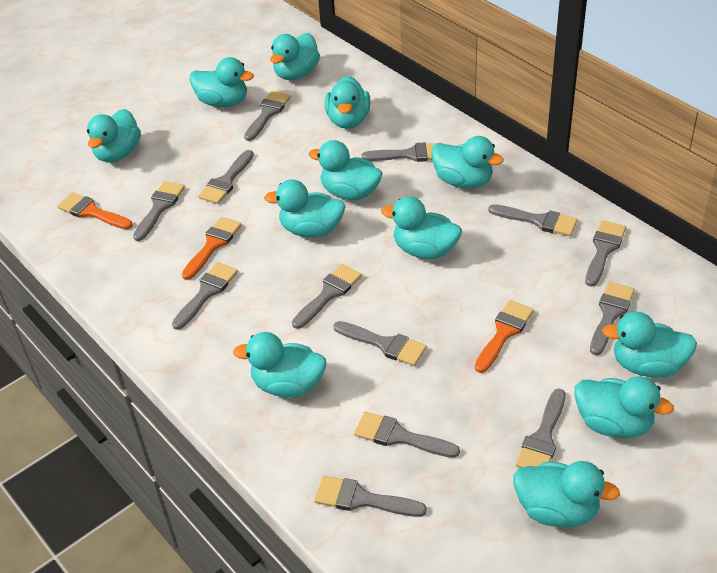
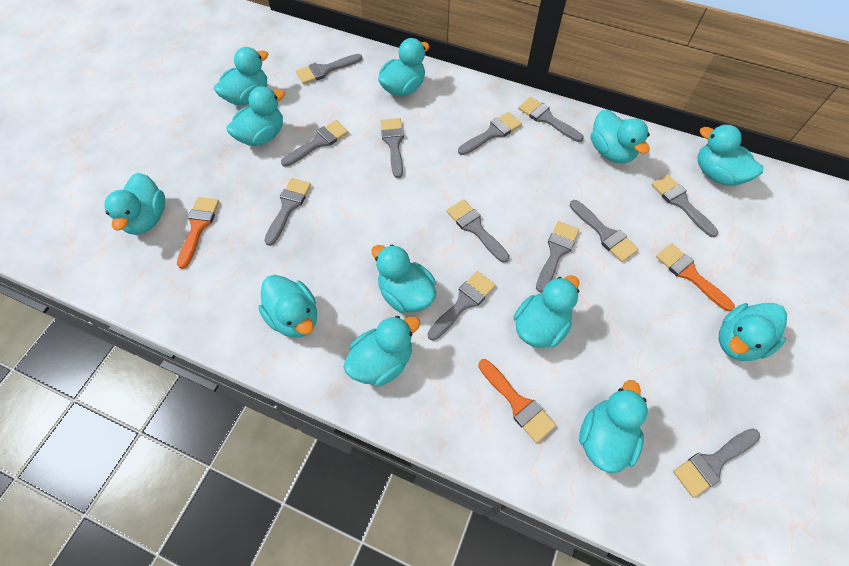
grey brush: 13 -> 12

